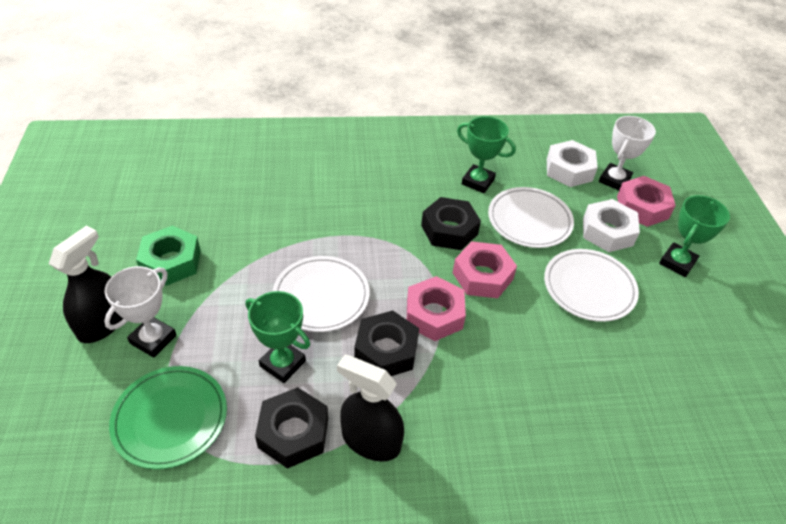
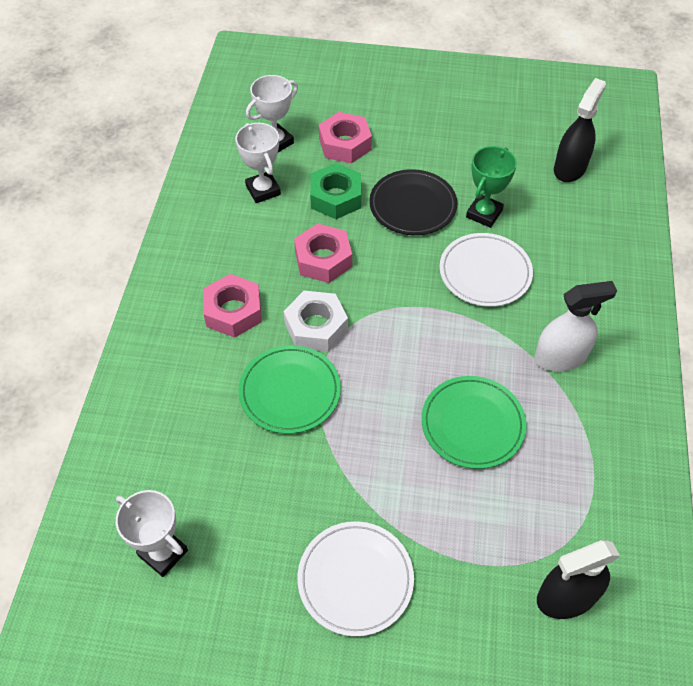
black nut: 3 -> 0
black plate: 0 -> 1
green plate: 1 -> 2
green trophy: 3 -> 1
white nut: 2 -> 1
white plate: 3 -> 2
white spray bottle: 0 -> 1
white trophy: 2 -> 3

